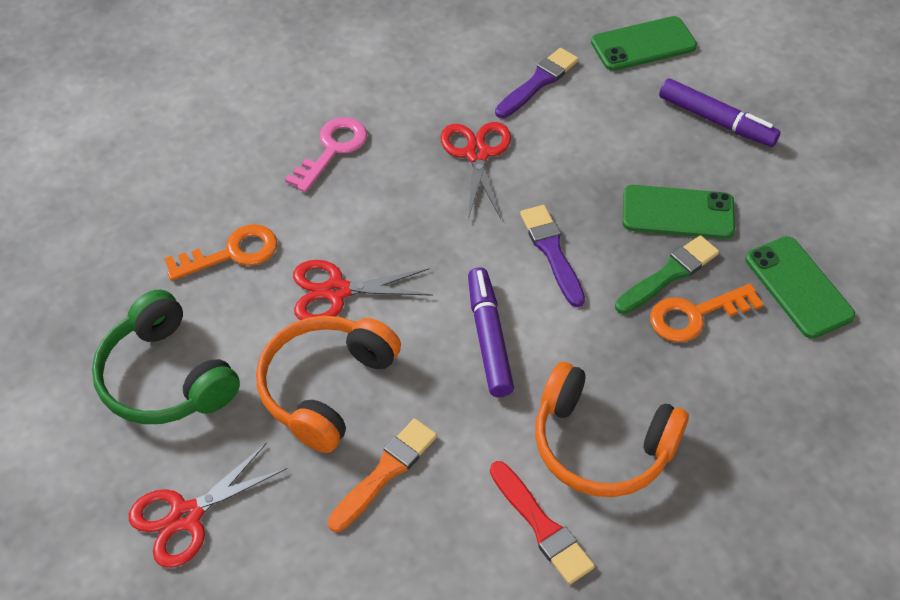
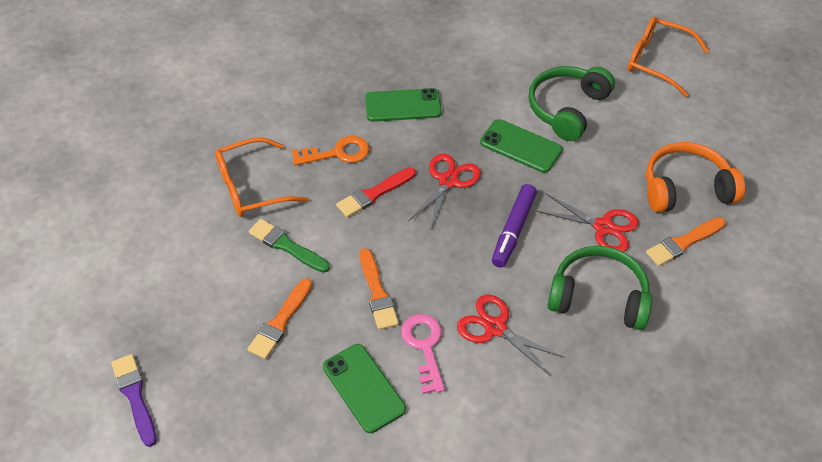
green headphones: 1 -> 2
orange brush: 1 -> 3
orange glasses: 0 -> 2
orange headphones: 2 -> 1
orange key: 2 -> 1
purple brush: 2 -> 1
purple marker: 2 -> 1

